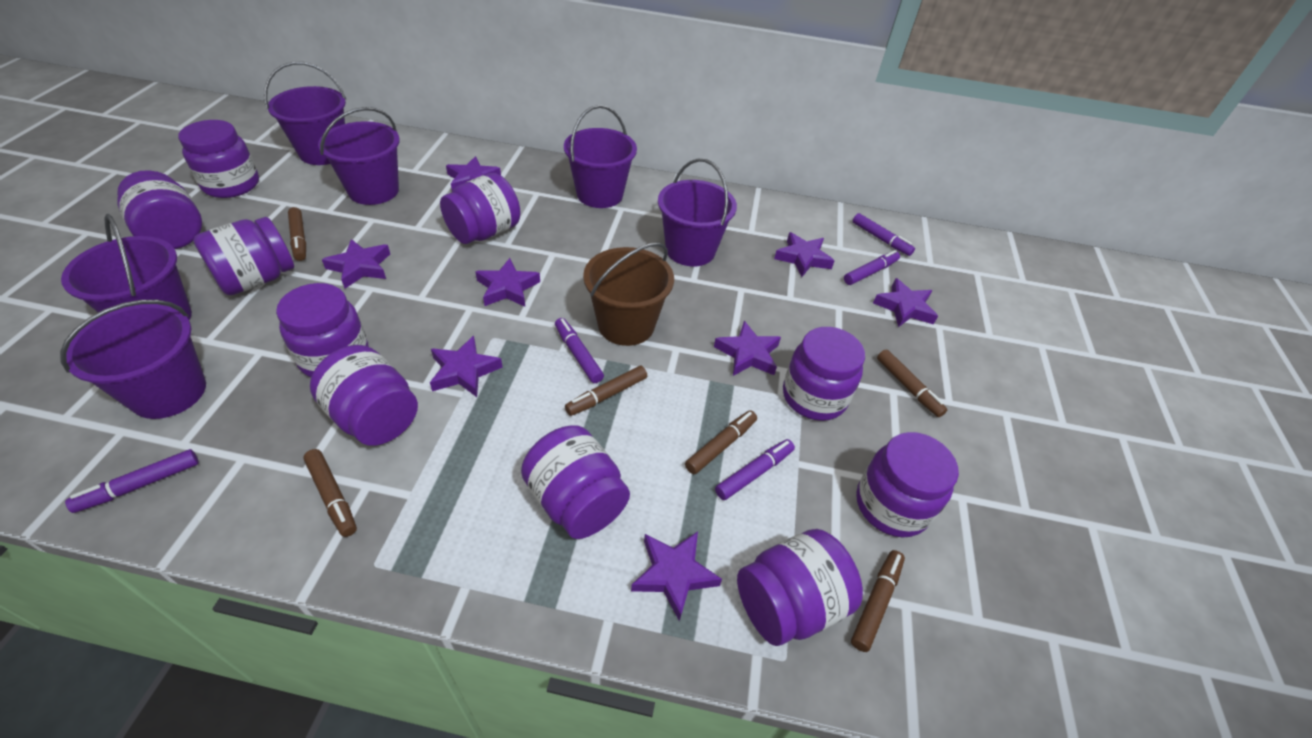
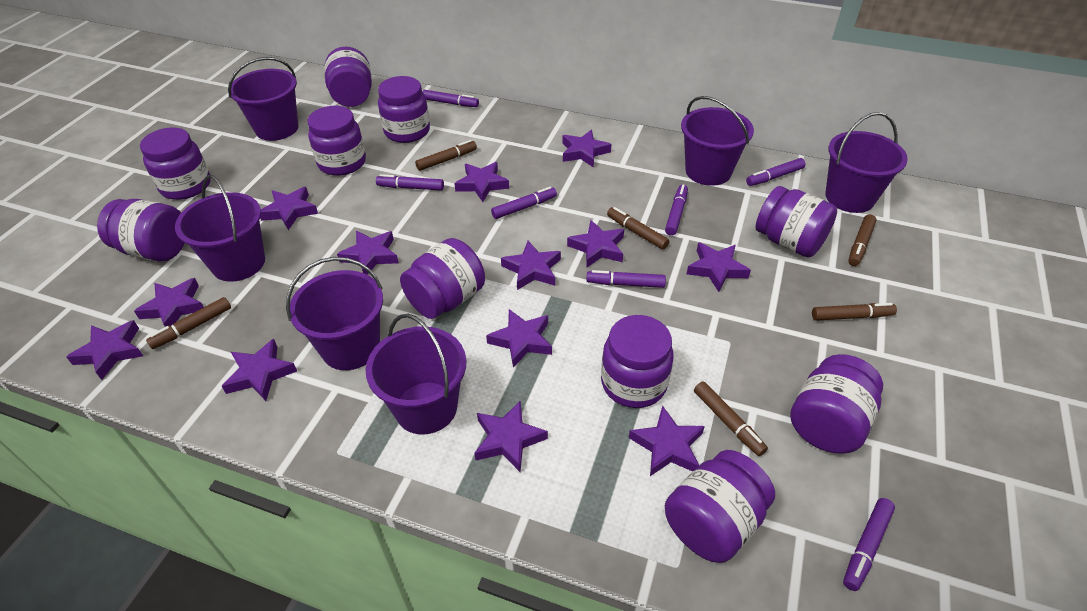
brown bucket: 1 -> 0
purple marker: 5 -> 7
purple star: 8 -> 13

